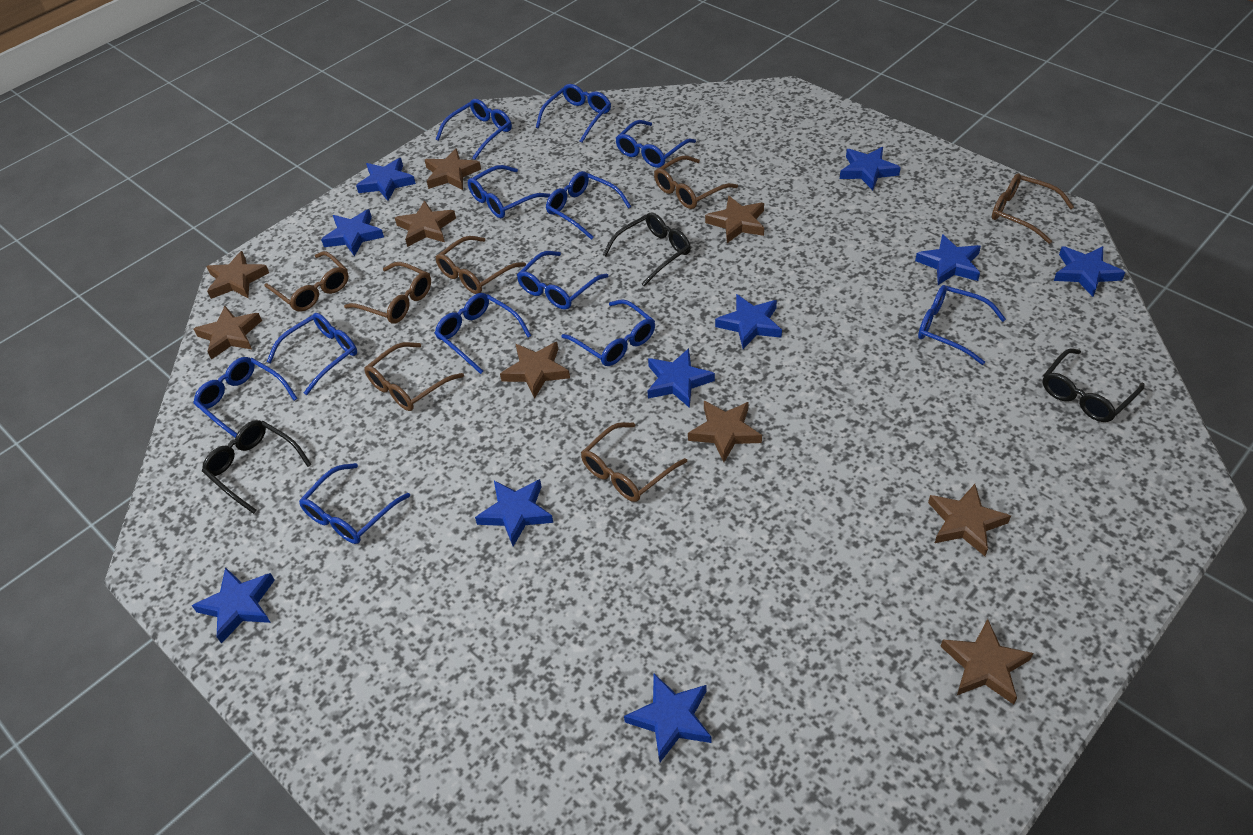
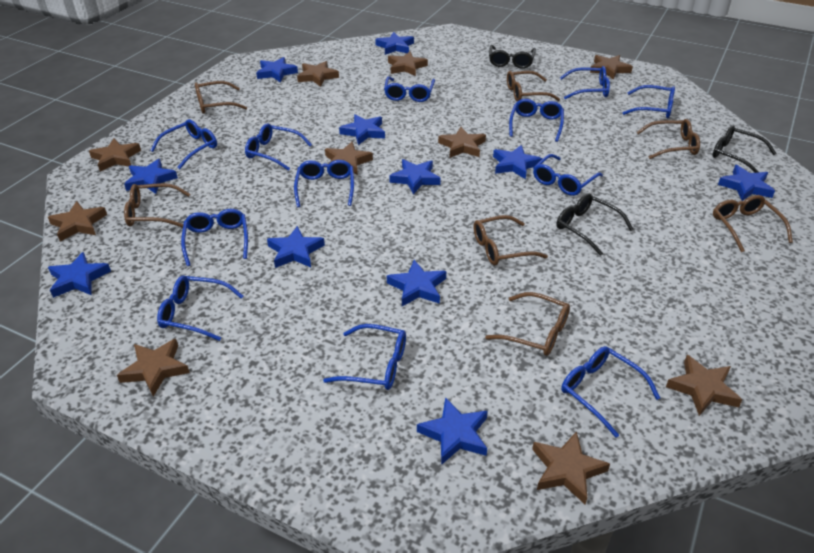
blue star: 10 -> 11
brown star: 9 -> 10

